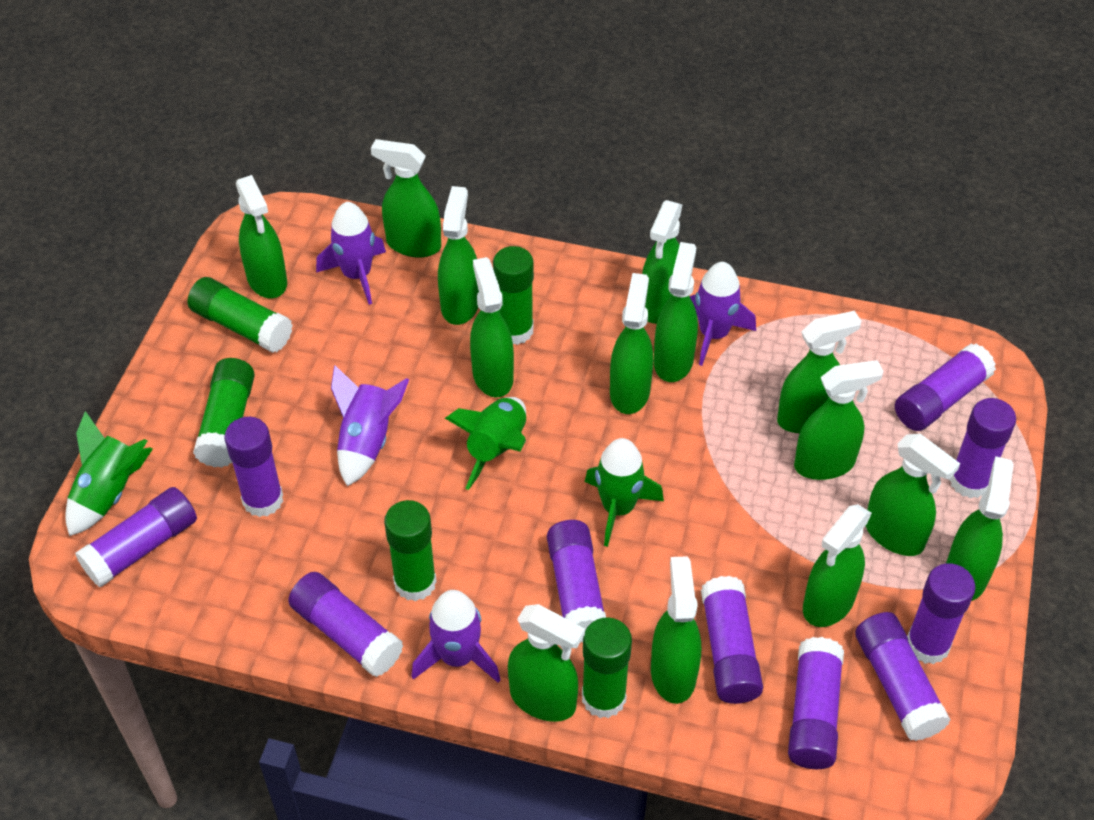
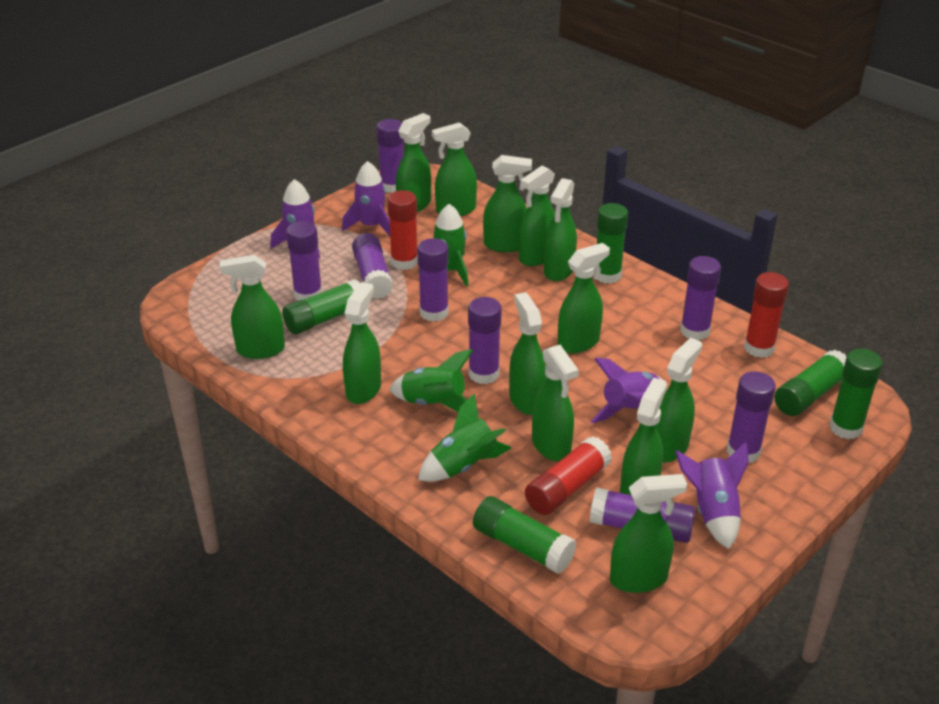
green spray bottle: 14 -> 13
purple glue stick: 10 -> 8
red glue stick: 0 -> 3

